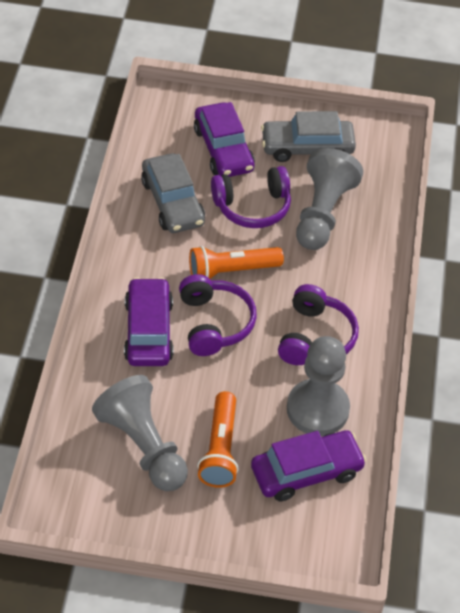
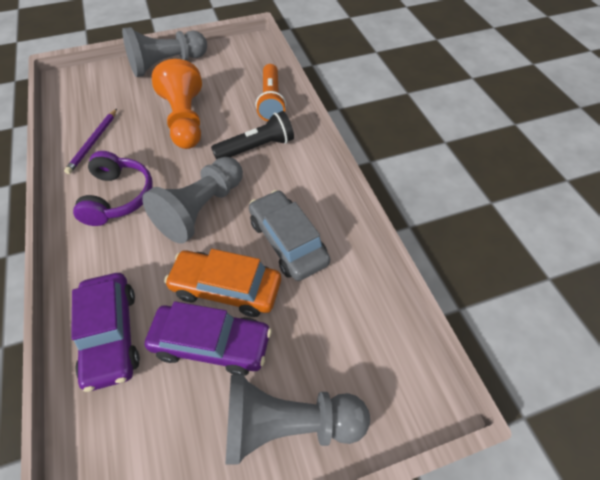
black flashlight: 0 -> 1
grey car: 2 -> 1
orange car: 0 -> 1
orange flashlight: 2 -> 1
orange pawn: 0 -> 1
purple car: 3 -> 2
purple headphones: 3 -> 1
purple pencil: 0 -> 1

